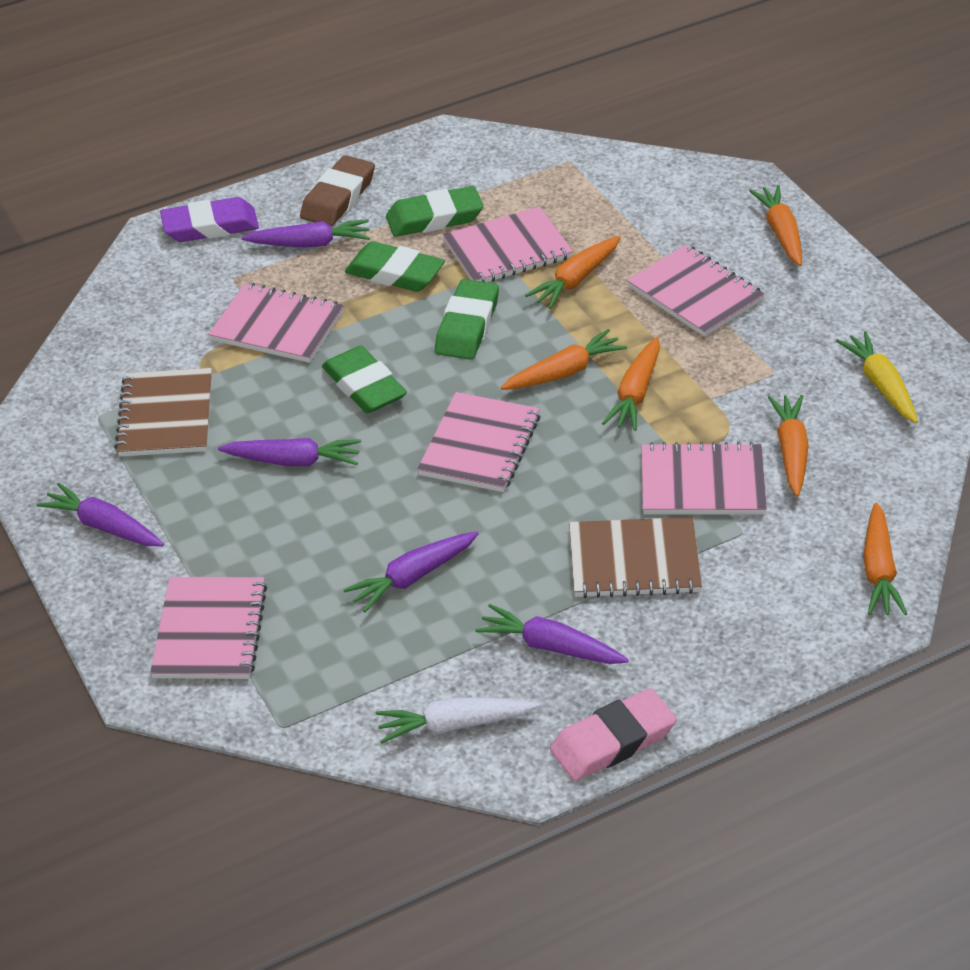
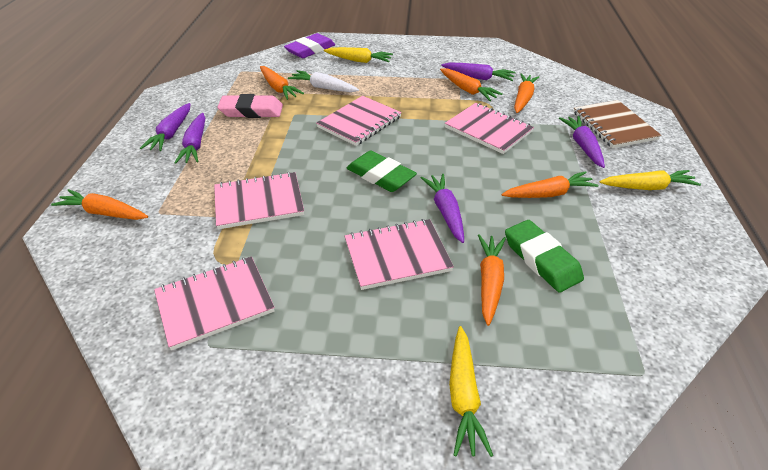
brown eraser: 1 -> 0
brown notebook: 2 -> 1
green eraser: 4 -> 2
pink notebook: 6 -> 5
yellow carrot: 1 -> 3

